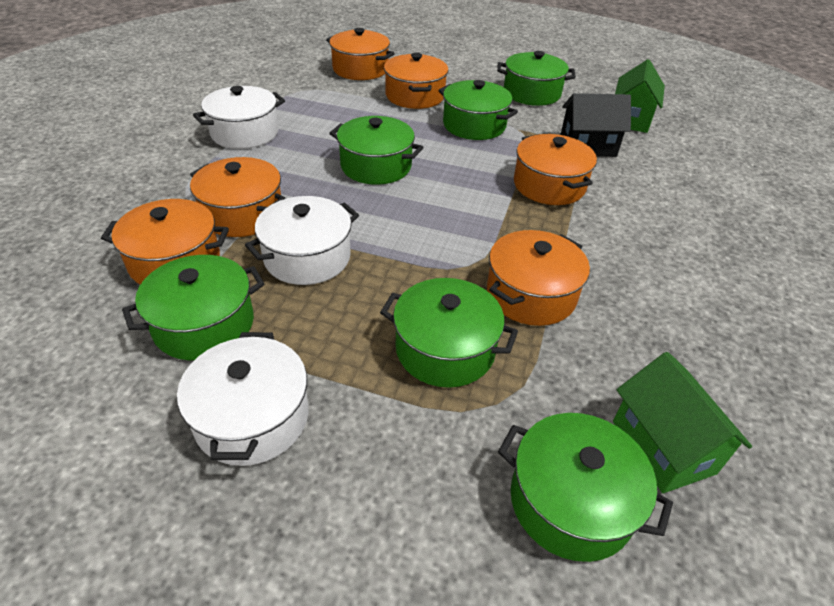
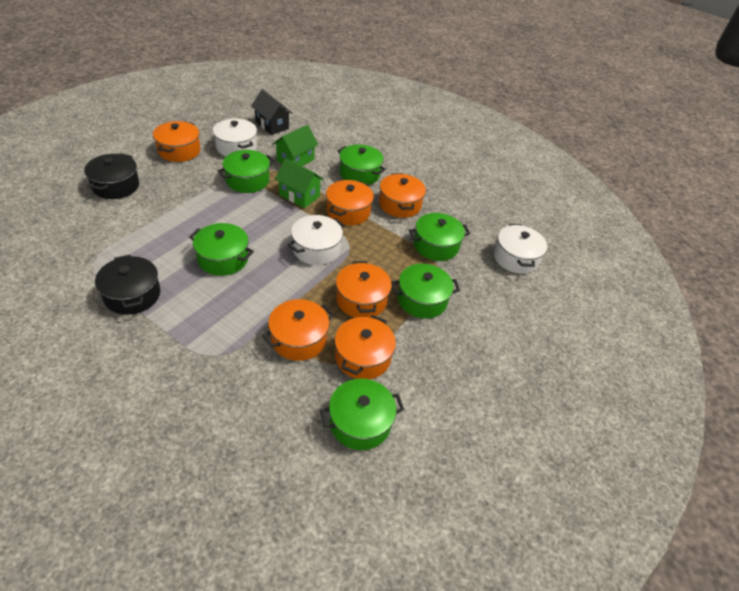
black pot: 0 -> 2

